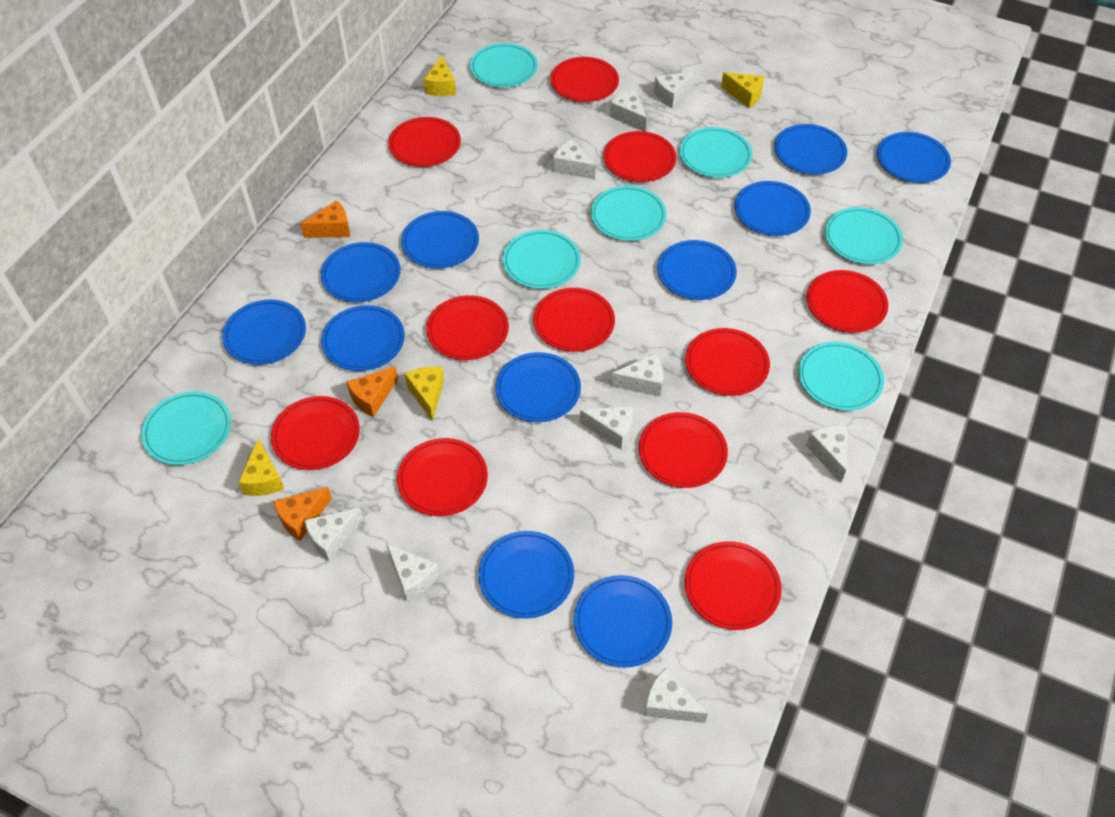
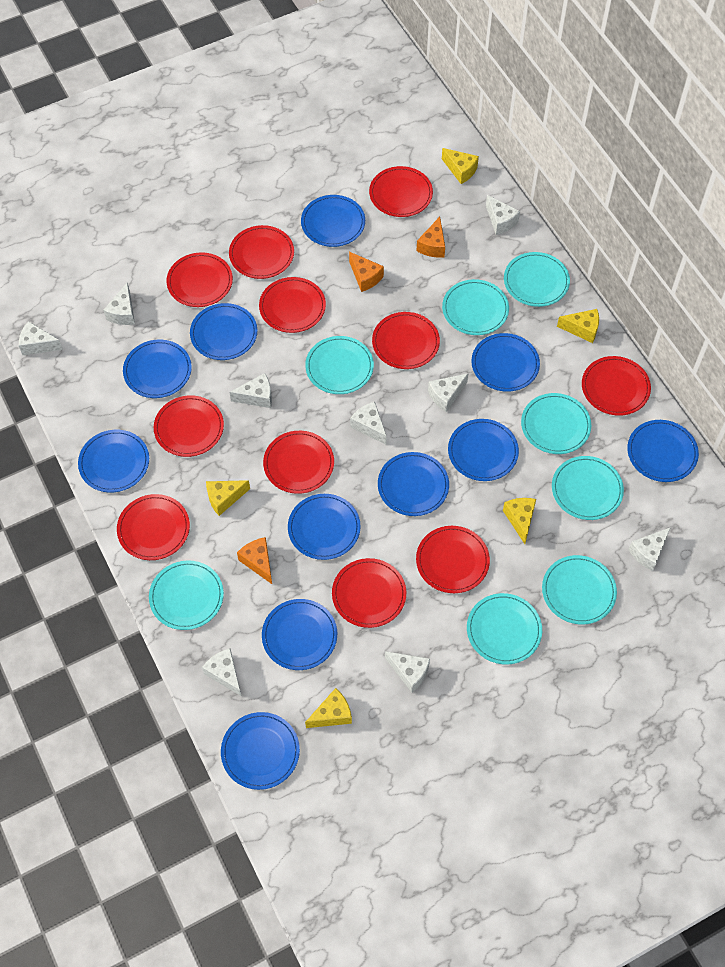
turquoise plate: 7 -> 8
yellow cheese: 4 -> 5

